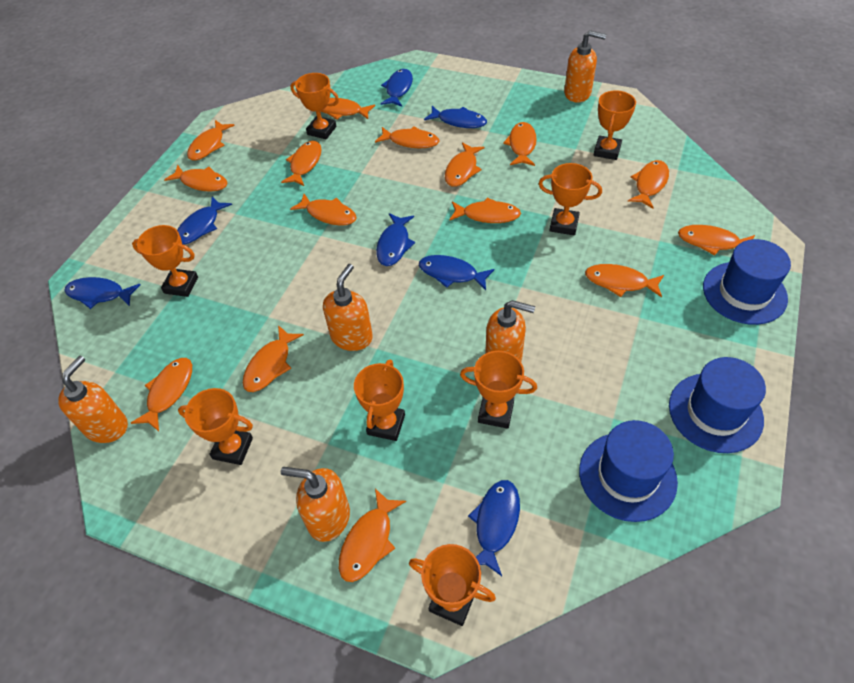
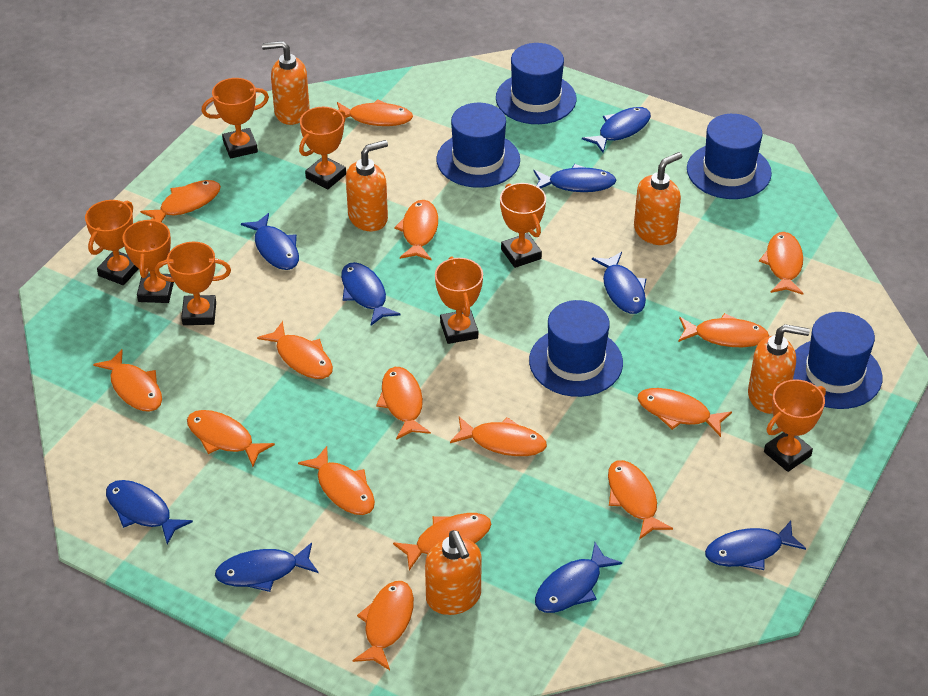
blue fish: 7 -> 9
blue hat: 3 -> 5

